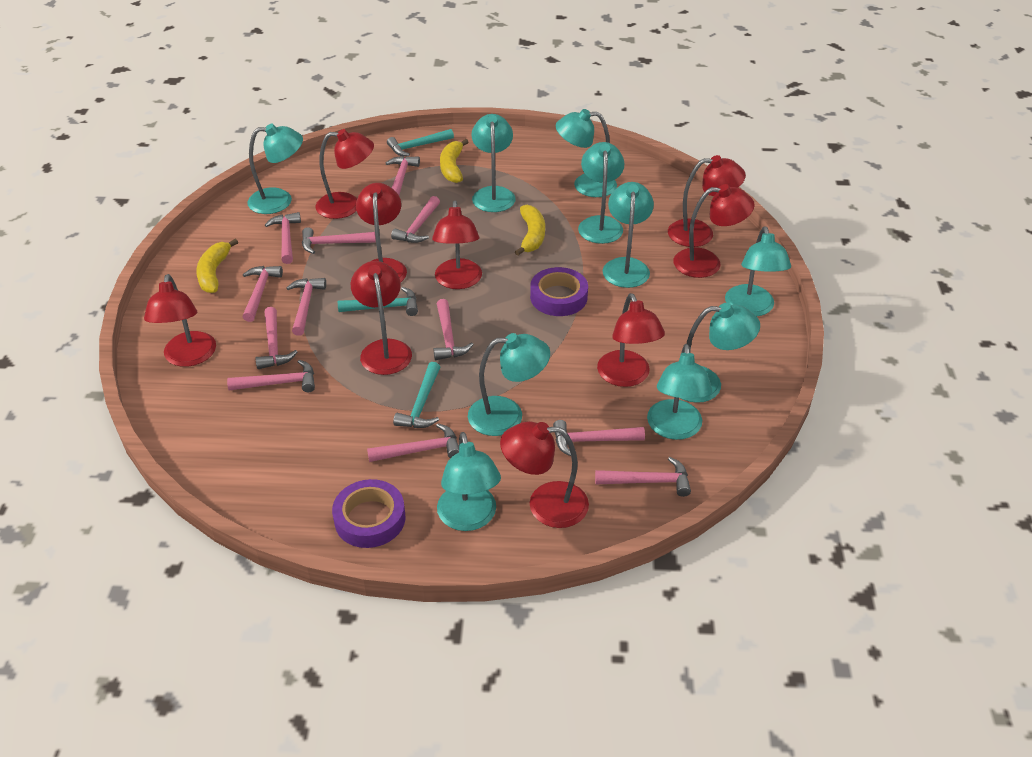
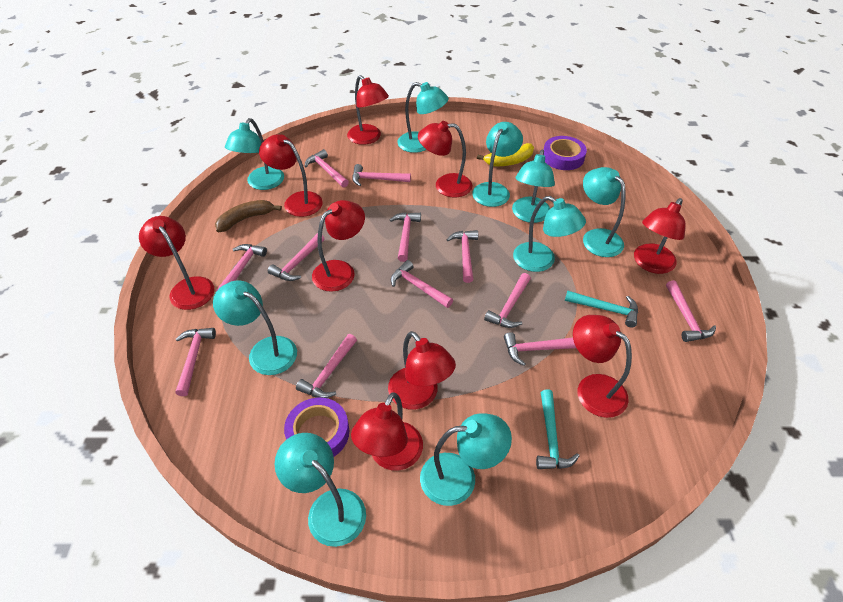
brown banana: 0 -> 1
turquoise hammer: 3 -> 2
turquoise lamp: 10 -> 9
yellow banana: 3 -> 1

